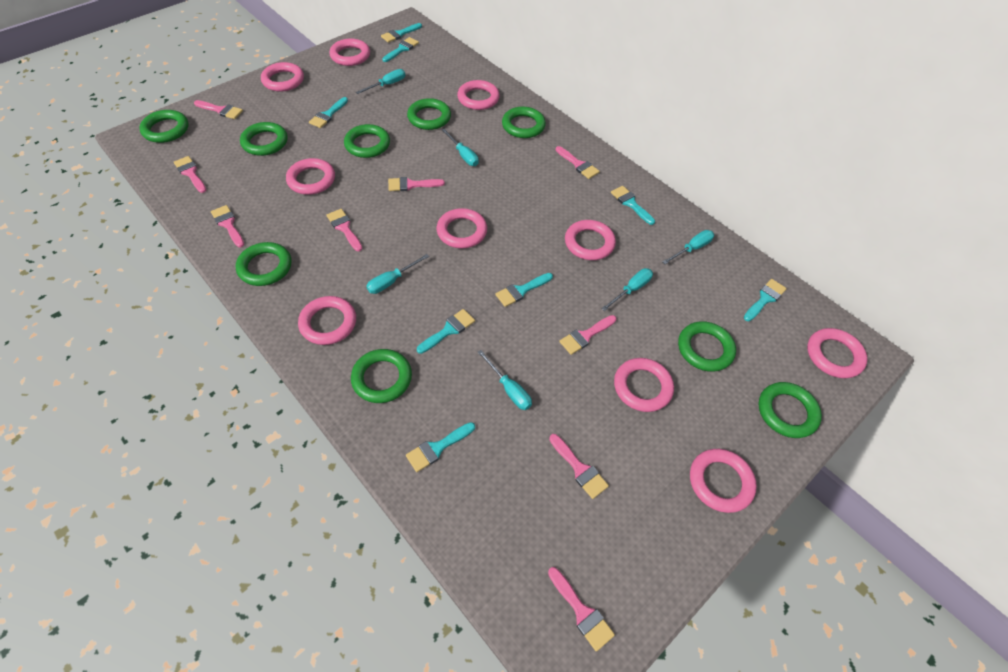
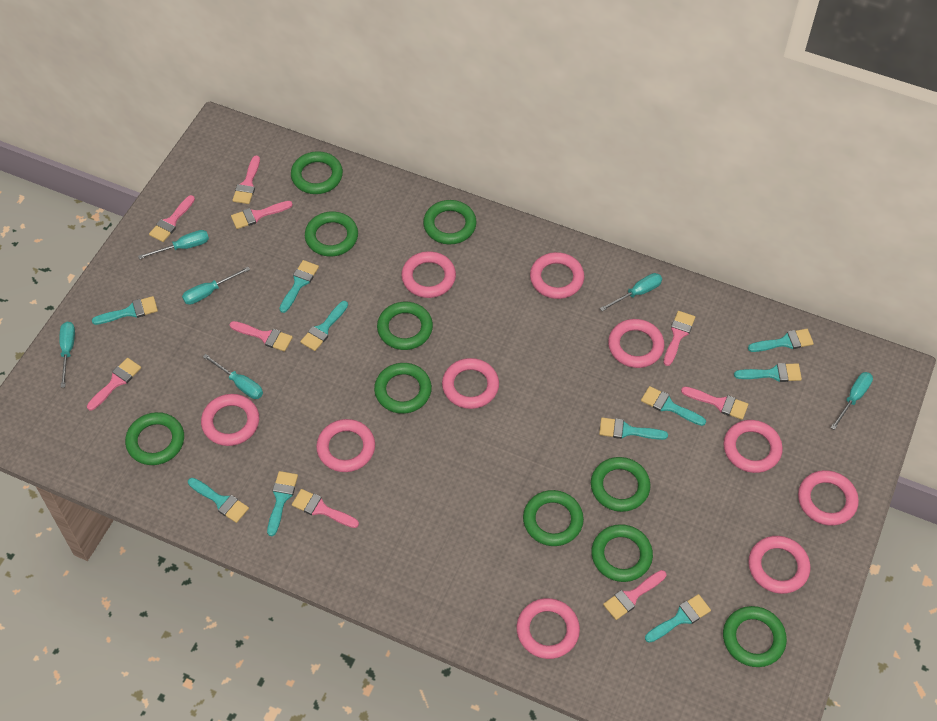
green ring: 9 -> 10
turquoise brush: 8 -> 10

